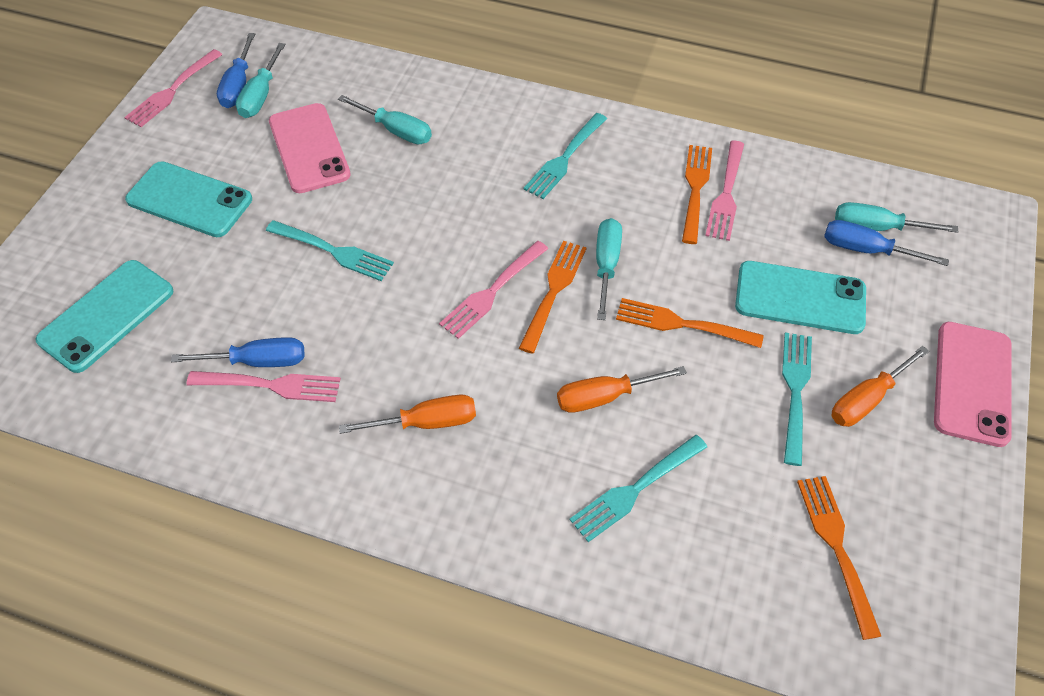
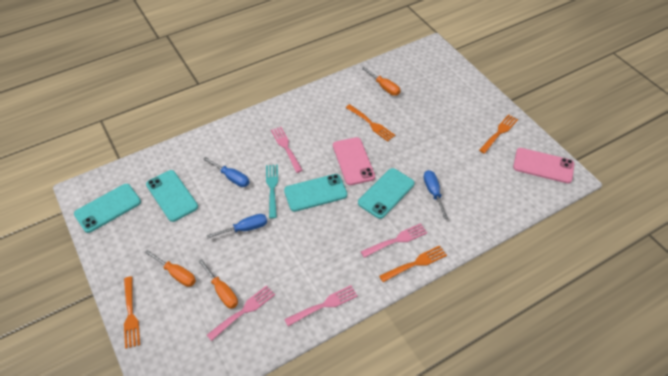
turquoise fork: 4 -> 1
turquoise phone: 3 -> 4
turquoise screwdriver: 4 -> 0

